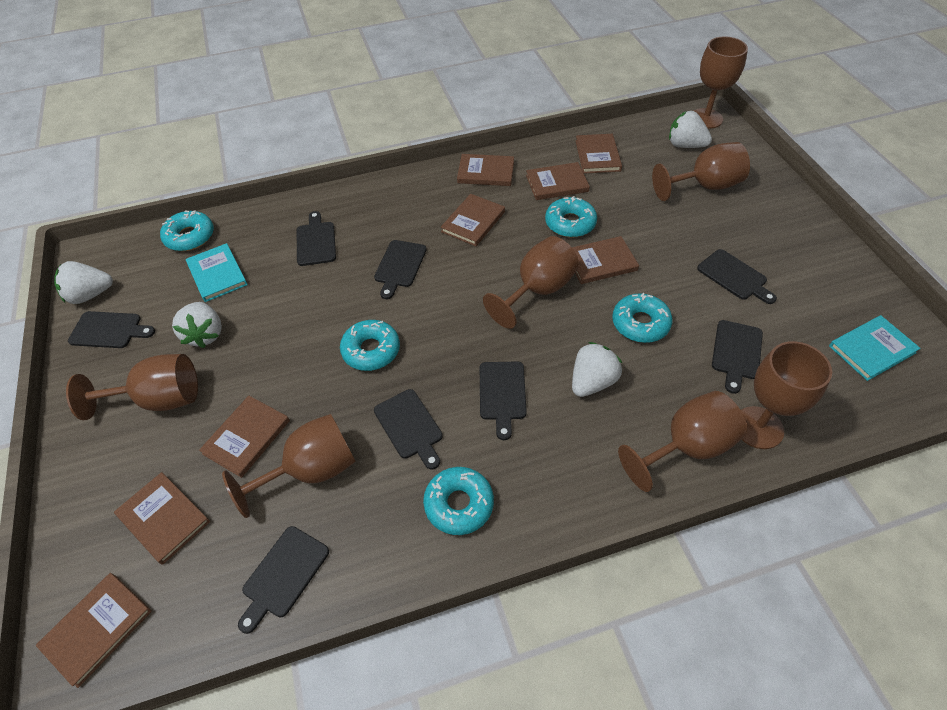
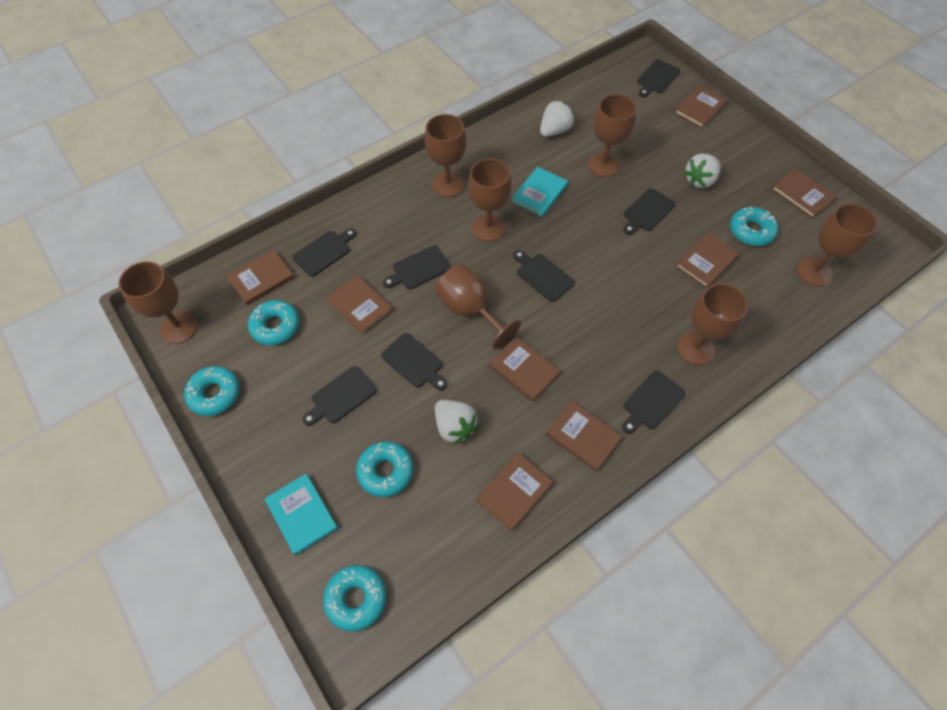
white strawberry: 4 -> 3

